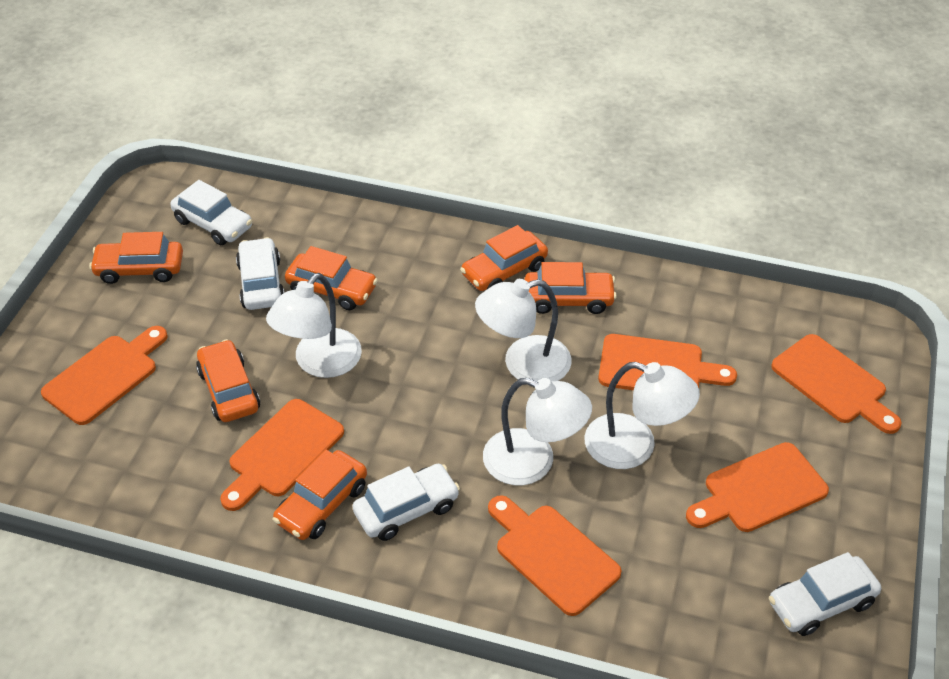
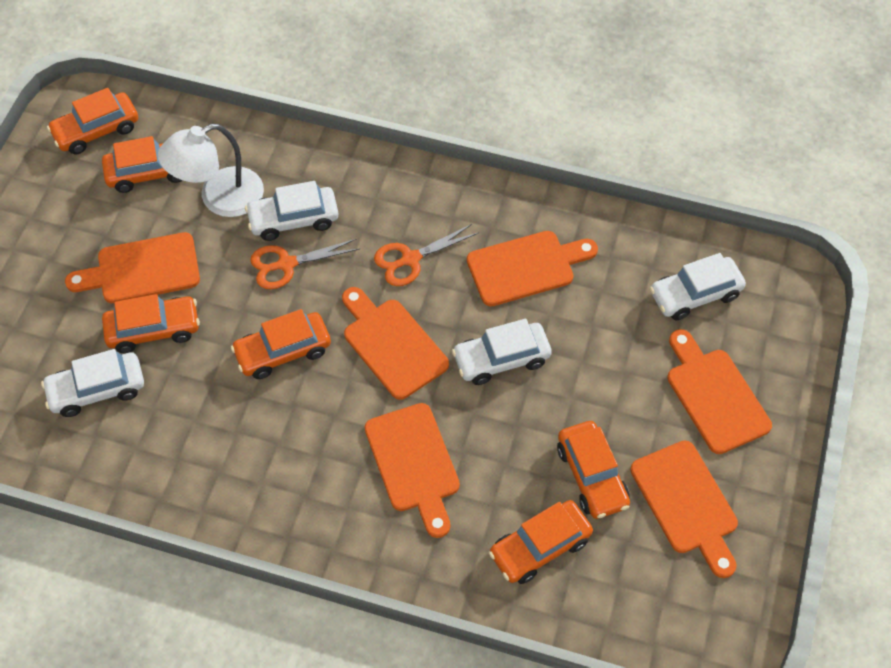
orange scissors: 0 -> 2
white lamp: 4 -> 1

